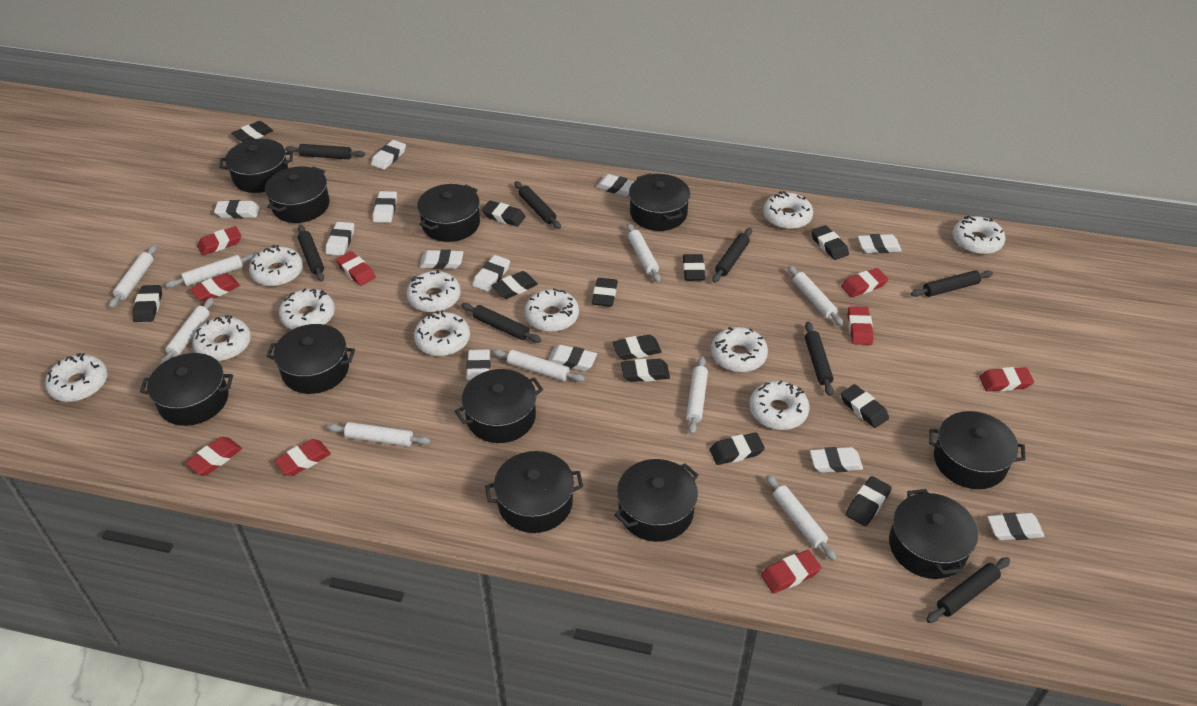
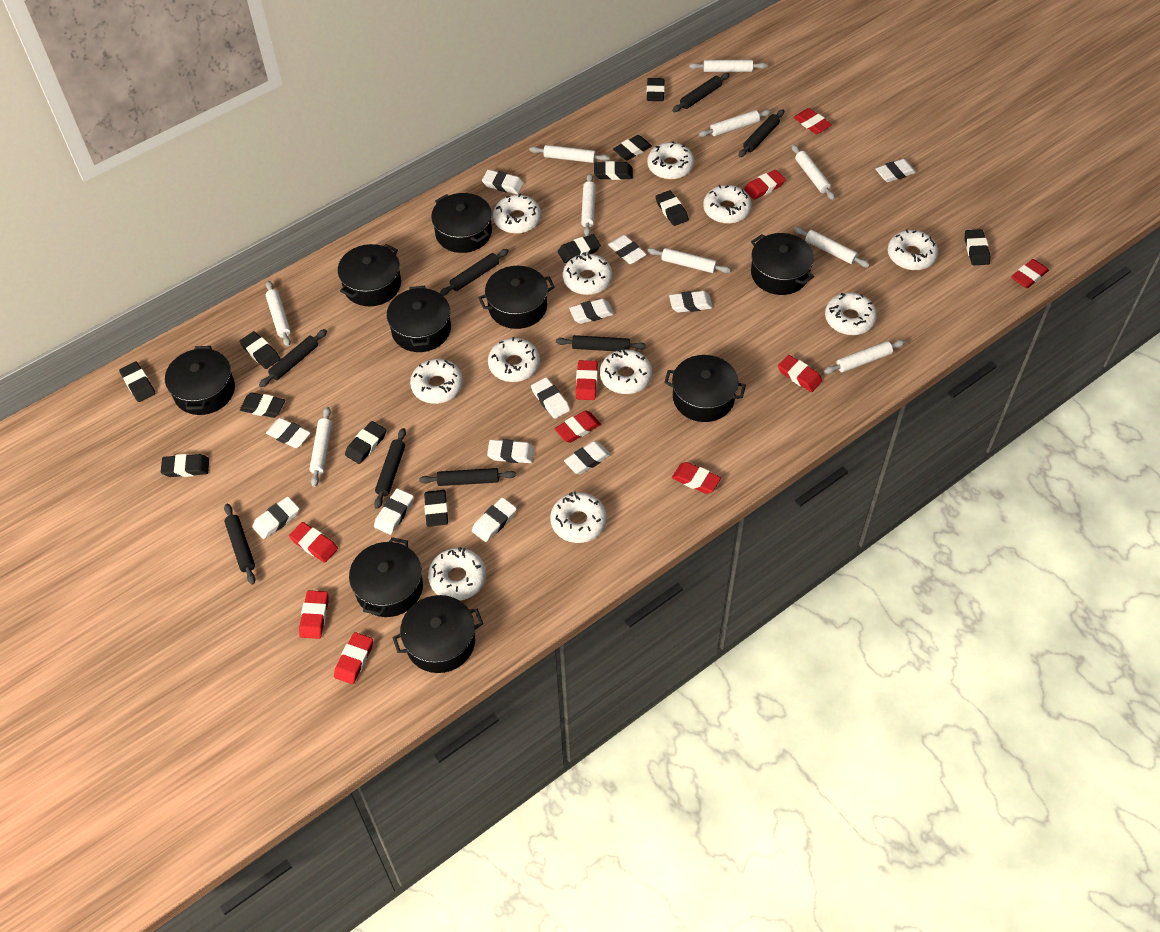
black pot: 11 -> 9
red eraser: 9 -> 10
white rolling pin: 9 -> 10

